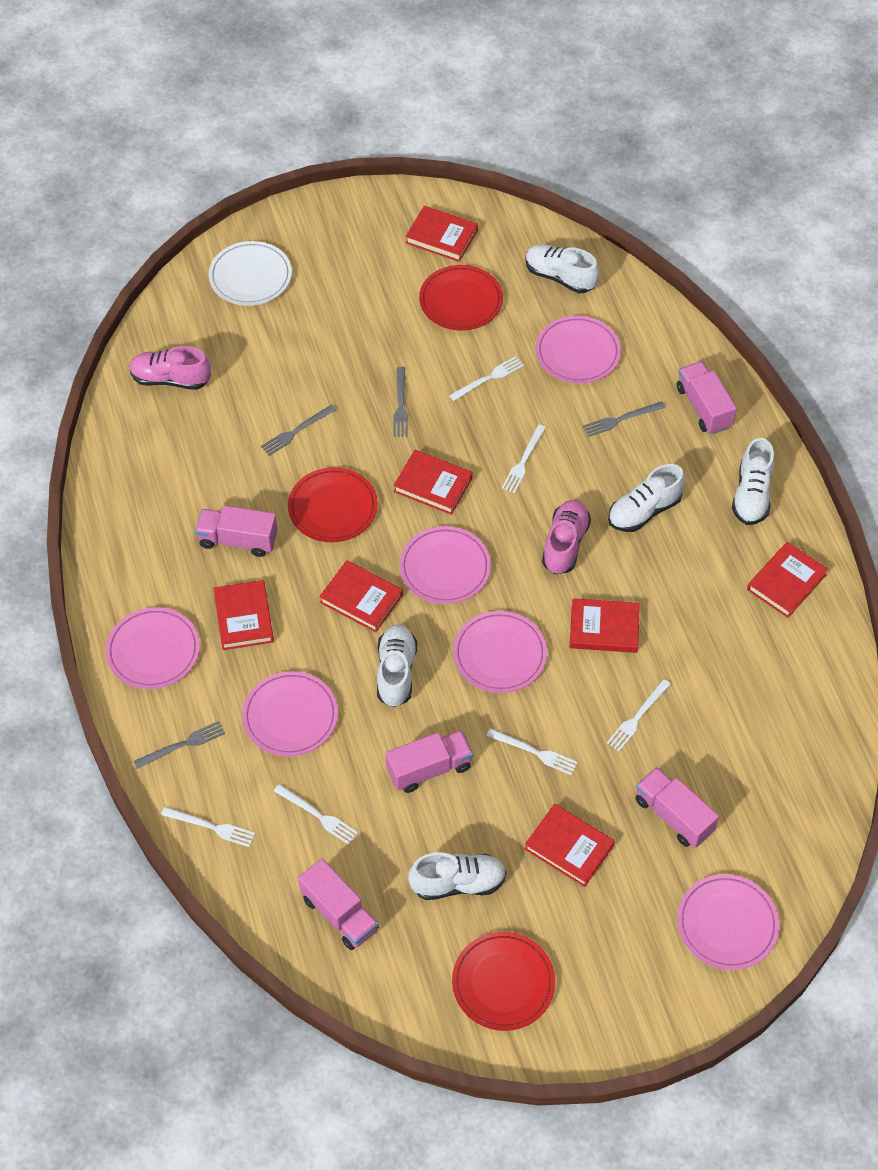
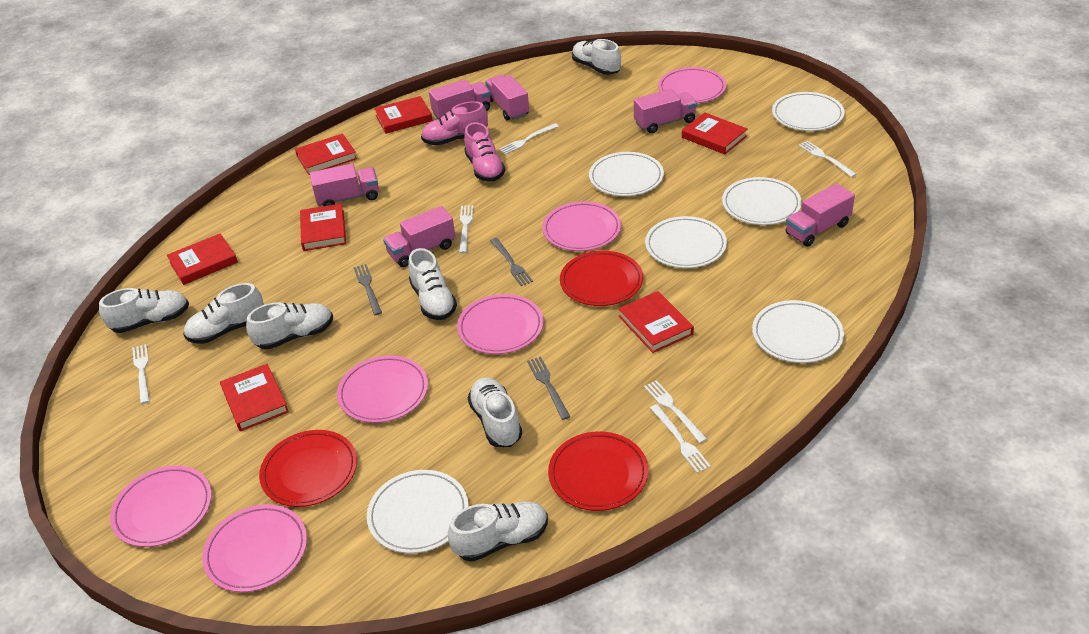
grey fork: 4 -> 3
pink truck: 5 -> 6
white plate: 1 -> 6
white shoe: 5 -> 7

